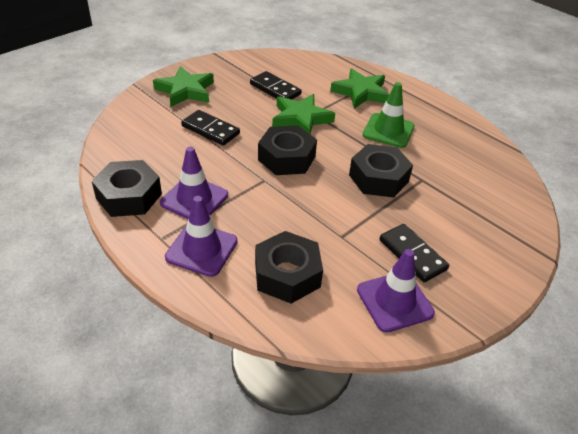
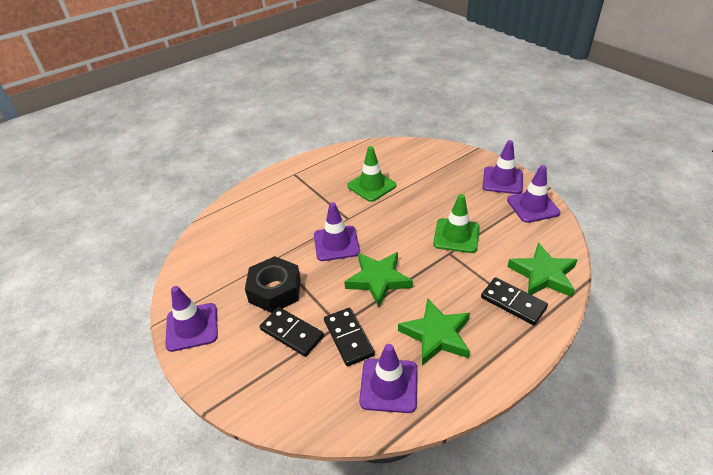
black nut: 4 -> 1
green traffic cone: 1 -> 2
purple traffic cone: 3 -> 5

